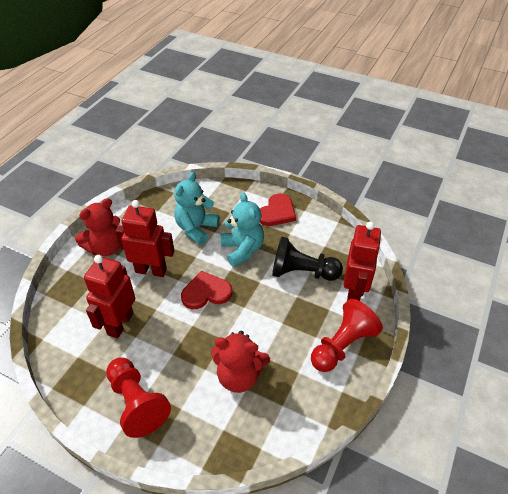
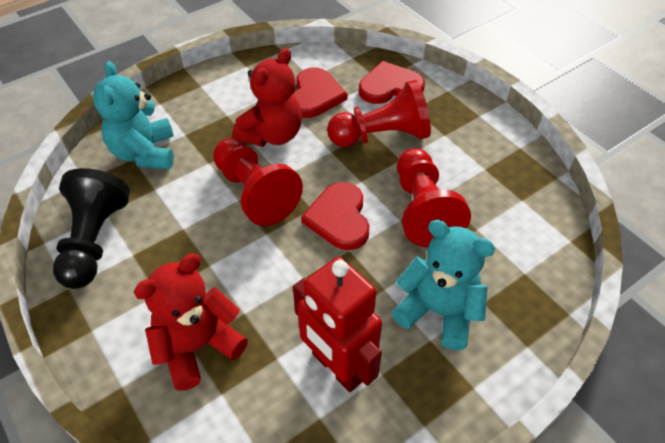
red heart: 2 -> 3
red pawn: 2 -> 3
red robot: 3 -> 1

